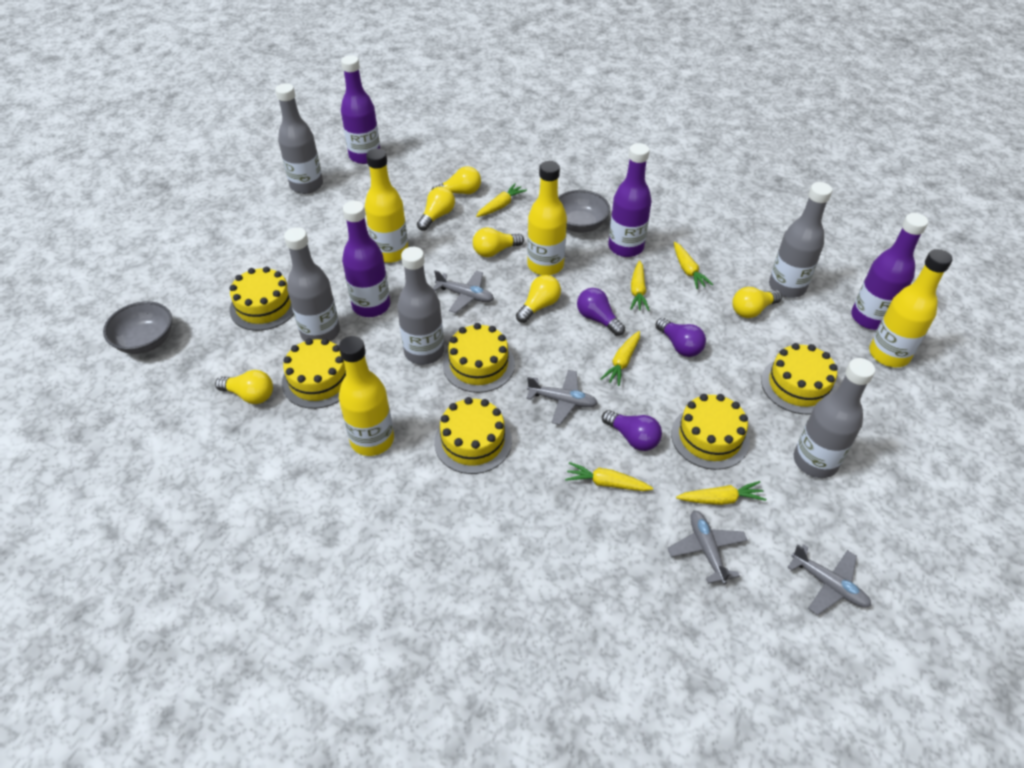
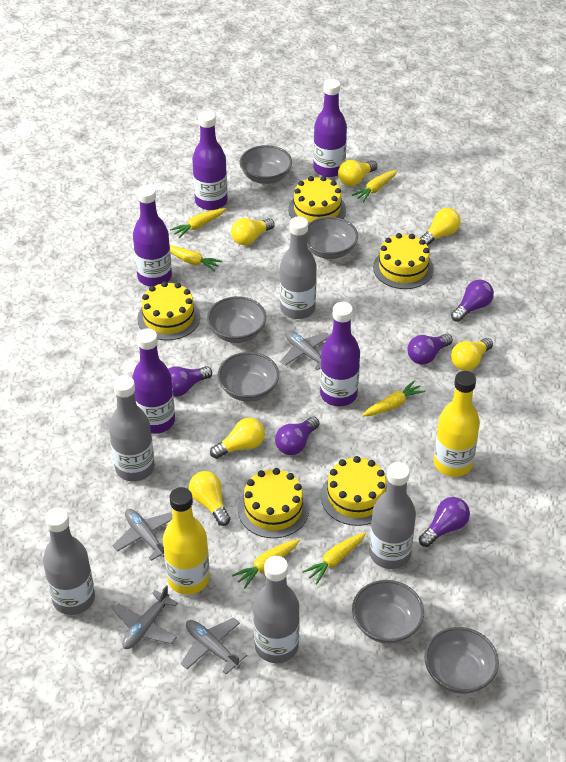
grey bowl: 2 -> 6
purple bottle: 4 -> 5
purple light bulb: 3 -> 5
yellow bottle: 4 -> 2
yellow cake: 6 -> 5

